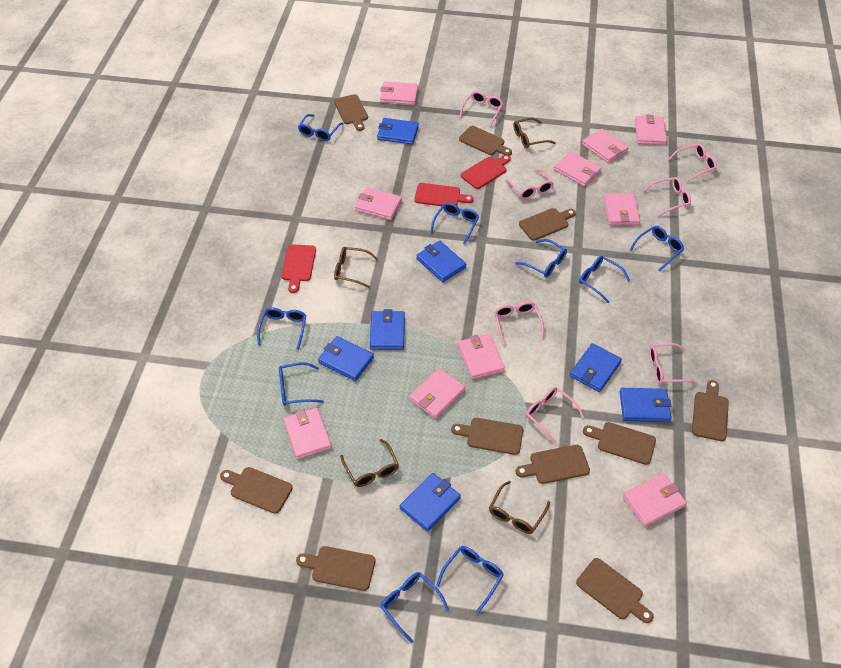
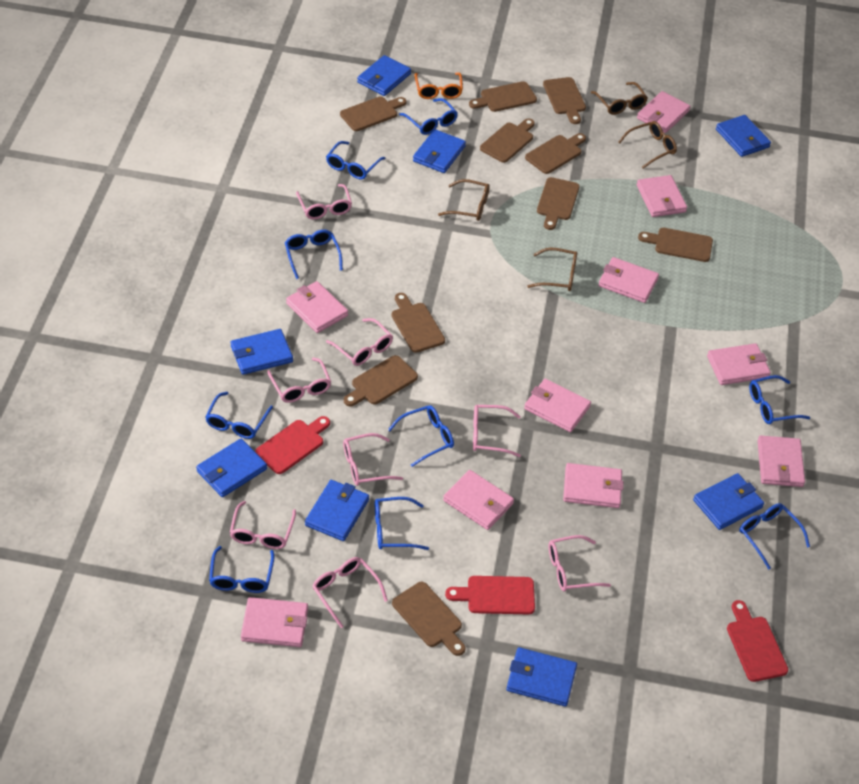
blue wallet: 7 -> 8
orange glasses: 0 -> 1
pink glasses: 7 -> 8

